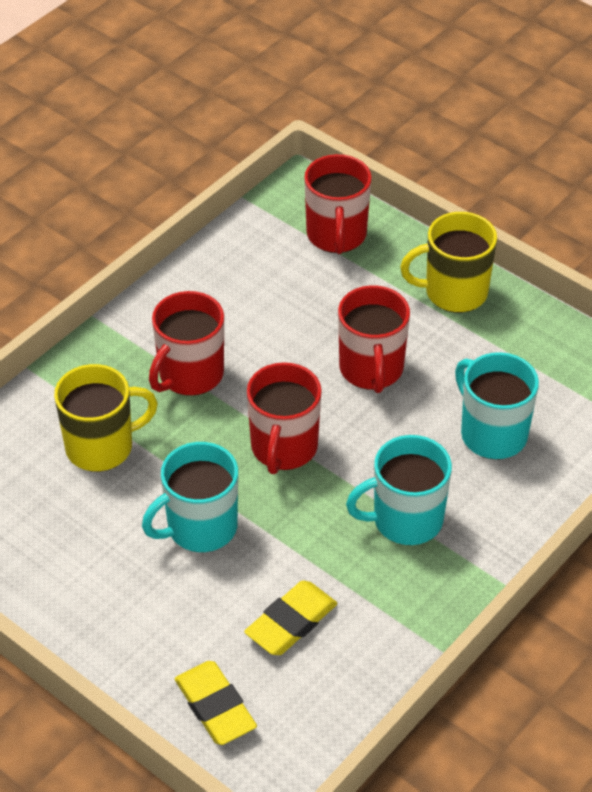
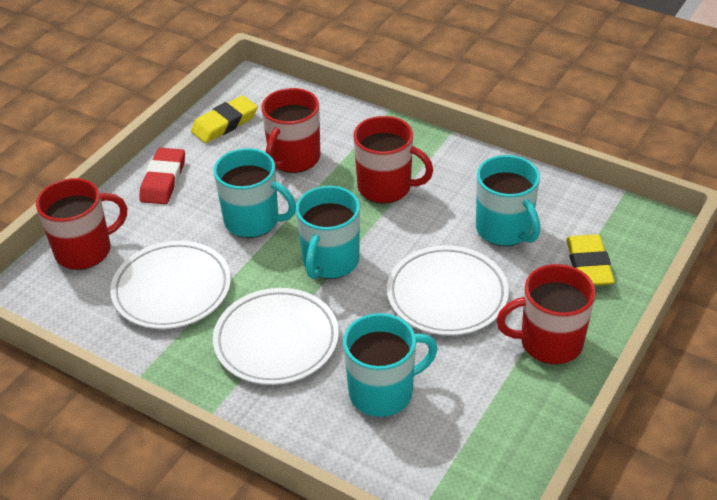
red eraser: 0 -> 1
turquoise mug: 3 -> 4
white plate: 0 -> 3
yellow mug: 2 -> 0

